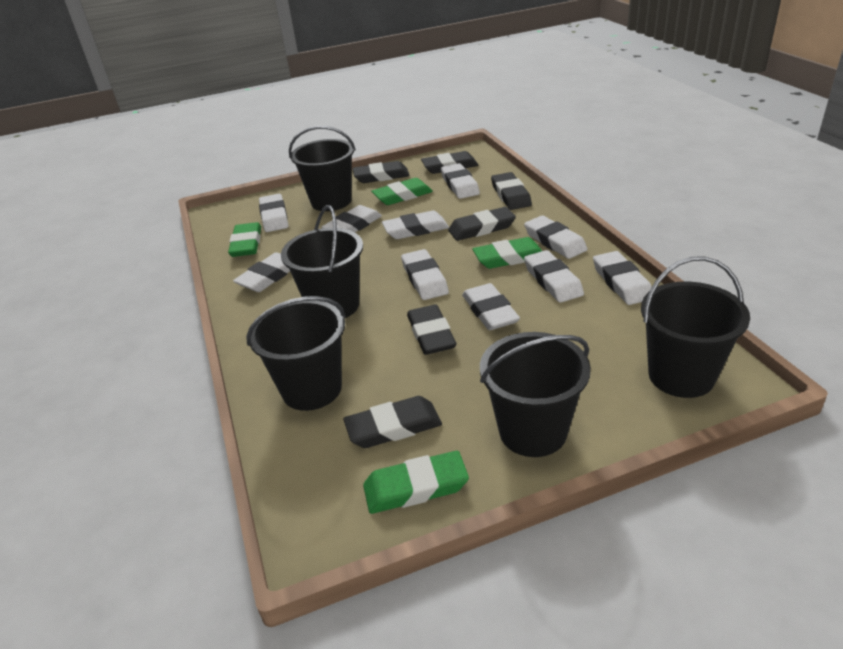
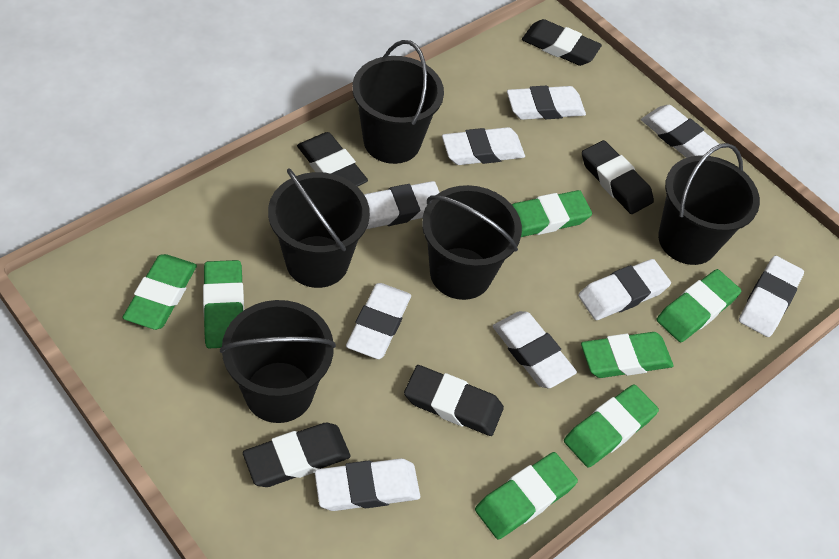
black eraser: 6 -> 5
green eraser: 4 -> 7
white eraser: 10 -> 9

